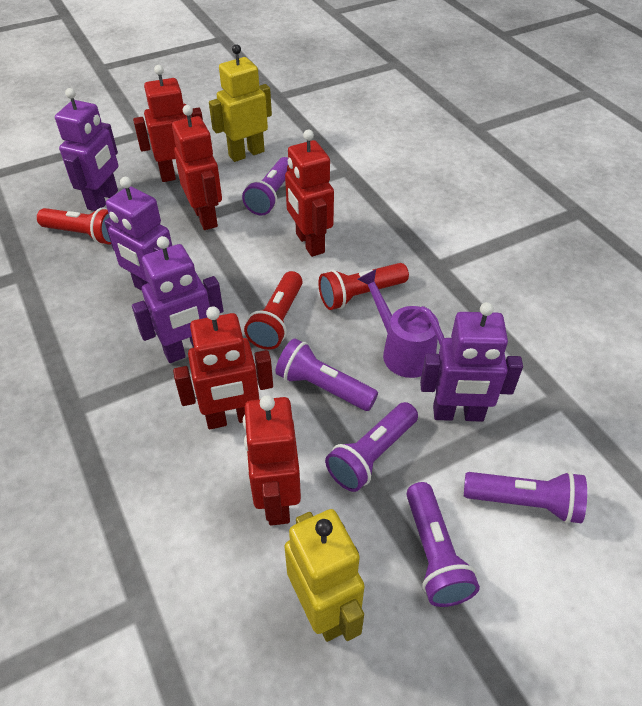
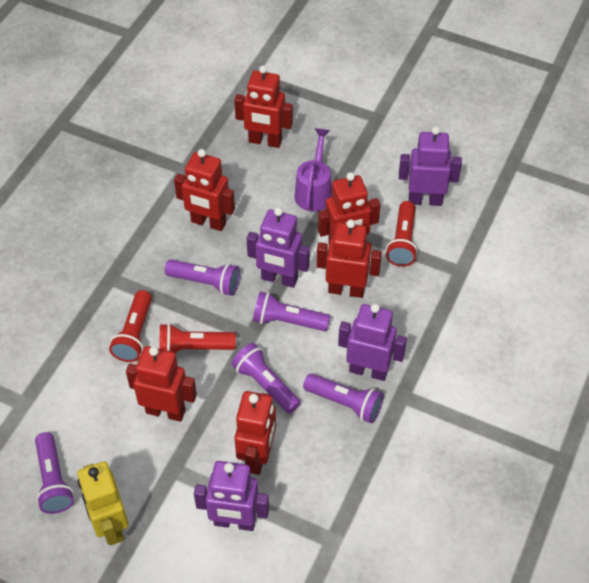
red robot: 5 -> 6
yellow robot: 2 -> 1

